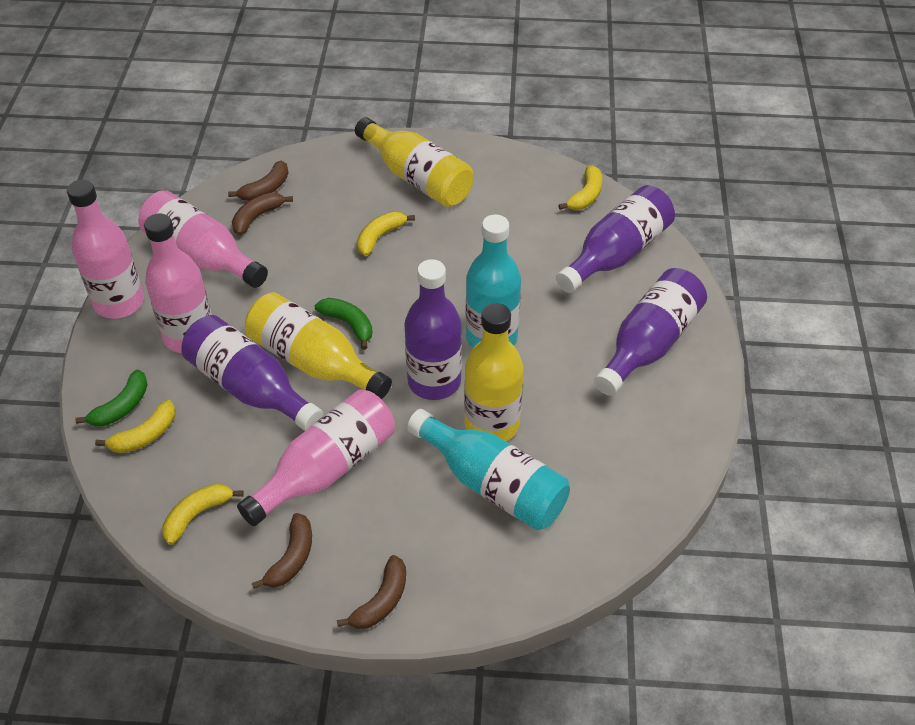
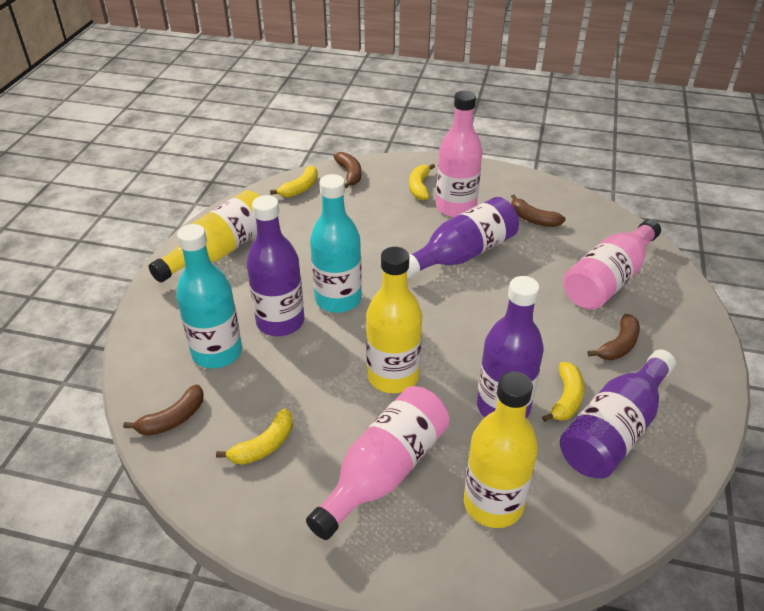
green banana: 2 -> 0
pink bottle: 4 -> 3

